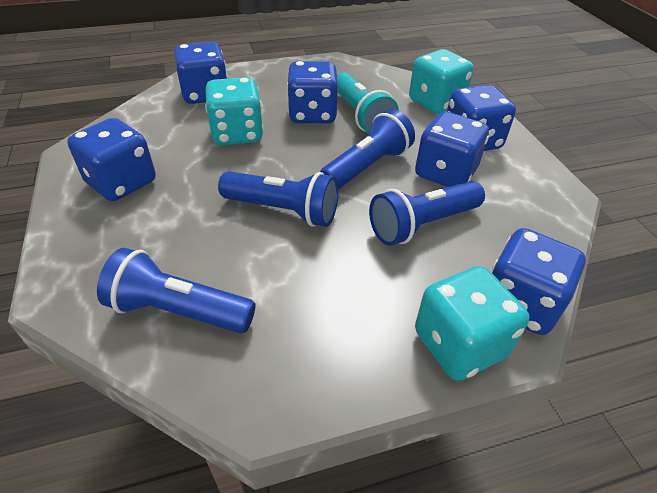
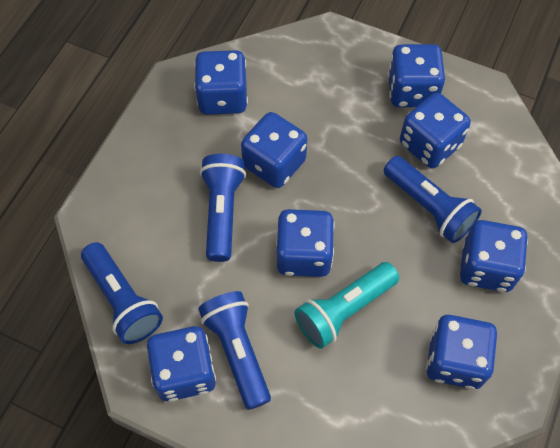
blue dice: 6 -> 8
turquoise dice: 3 -> 0

